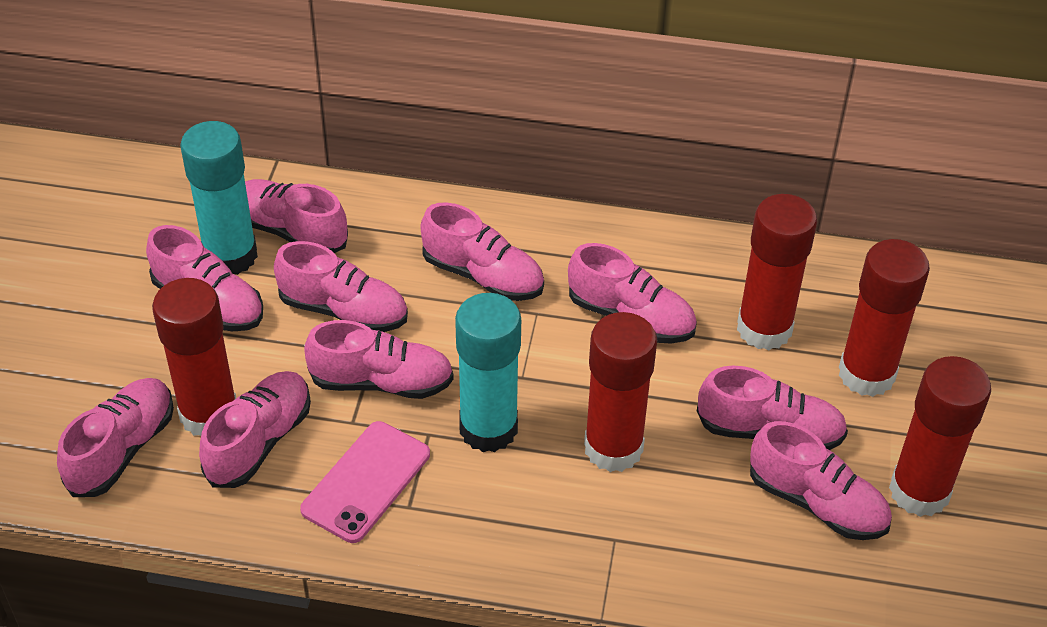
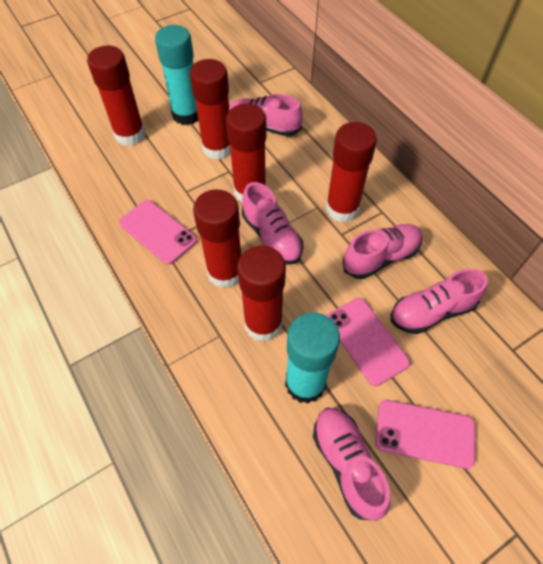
pink phone: 1 -> 3
pink shoe: 10 -> 5
red glue stick: 5 -> 6

